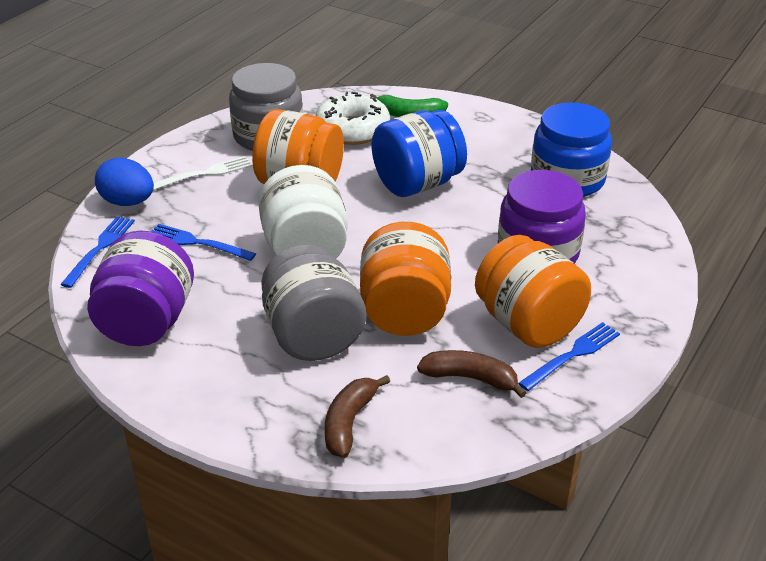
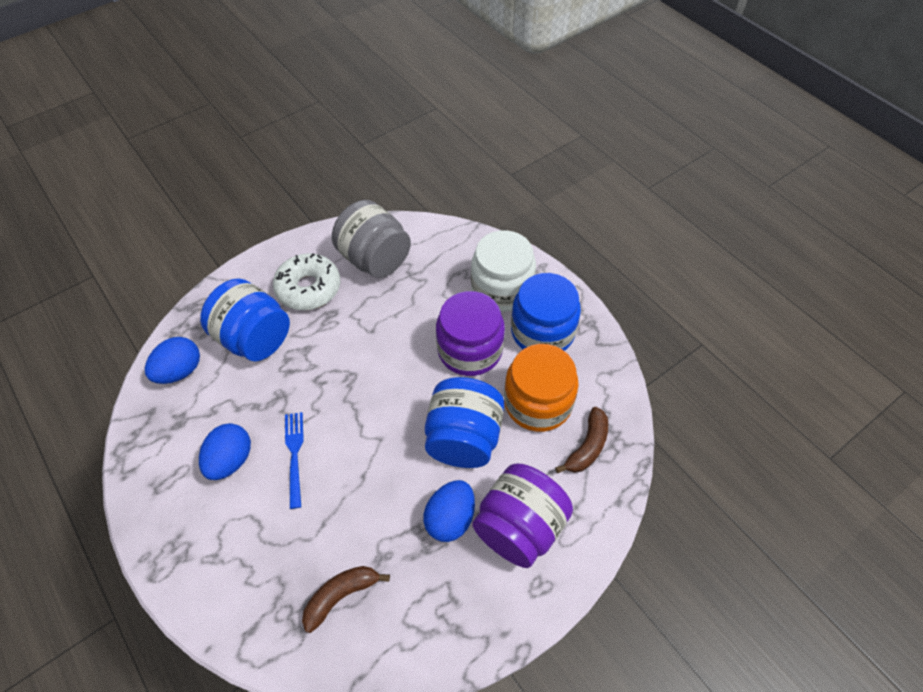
blue egg: 1 -> 3
blue fork: 3 -> 1
blue jar: 2 -> 3
green banana: 1 -> 0
grey jar: 2 -> 1
orange jar: 3 -> 1
white fork: 1 -> 0

